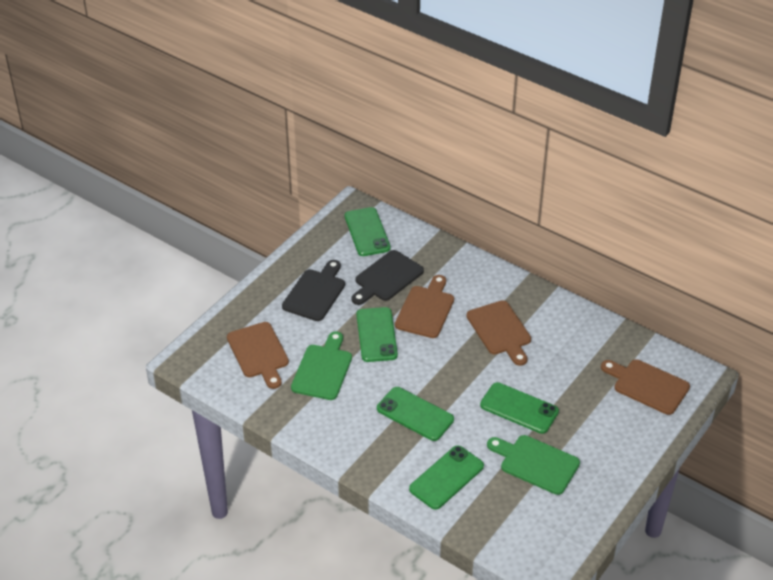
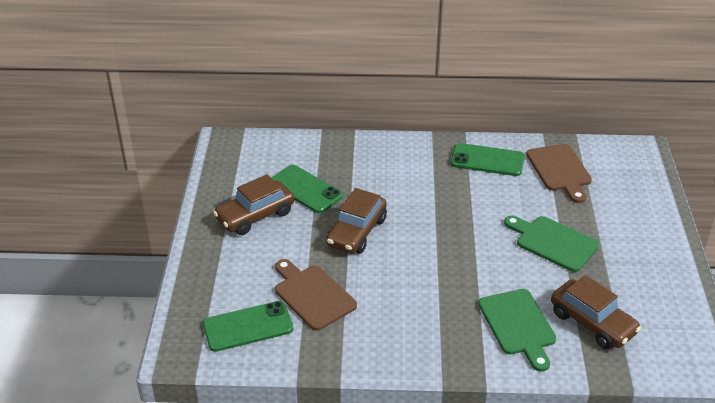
black cutting board: 2 -> 0
brown car: 0 -> 3
brown cutting board: 4 -> 2
green phone: 5 -> 3

